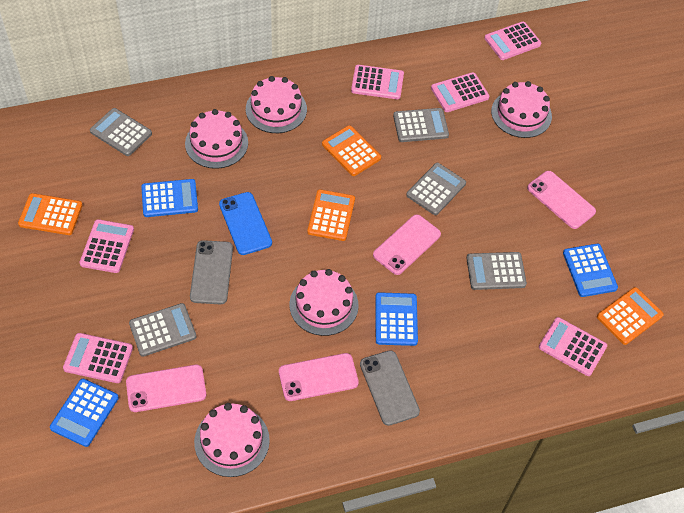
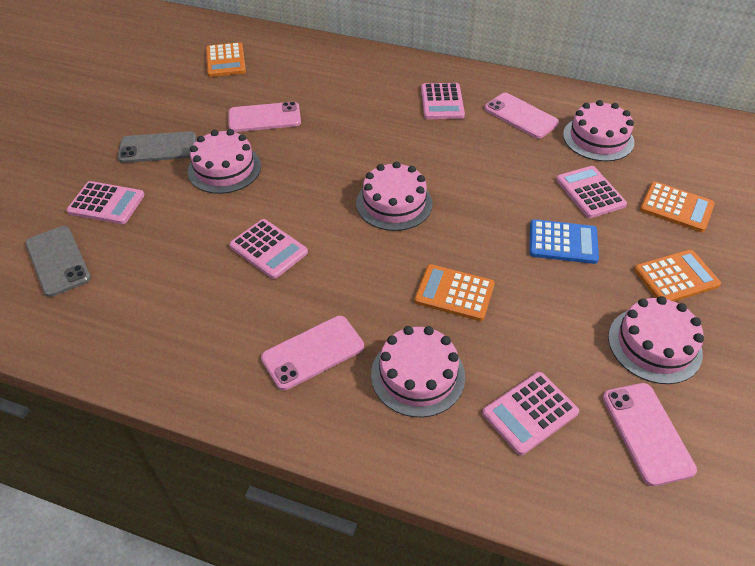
blue calculator: 4 -> 1
blue phone: 1 -> 0
grey calculator: 5 -> 0
pink calculator: 6 -> 5

